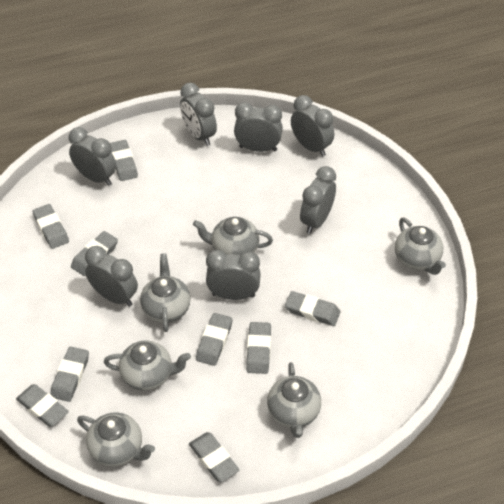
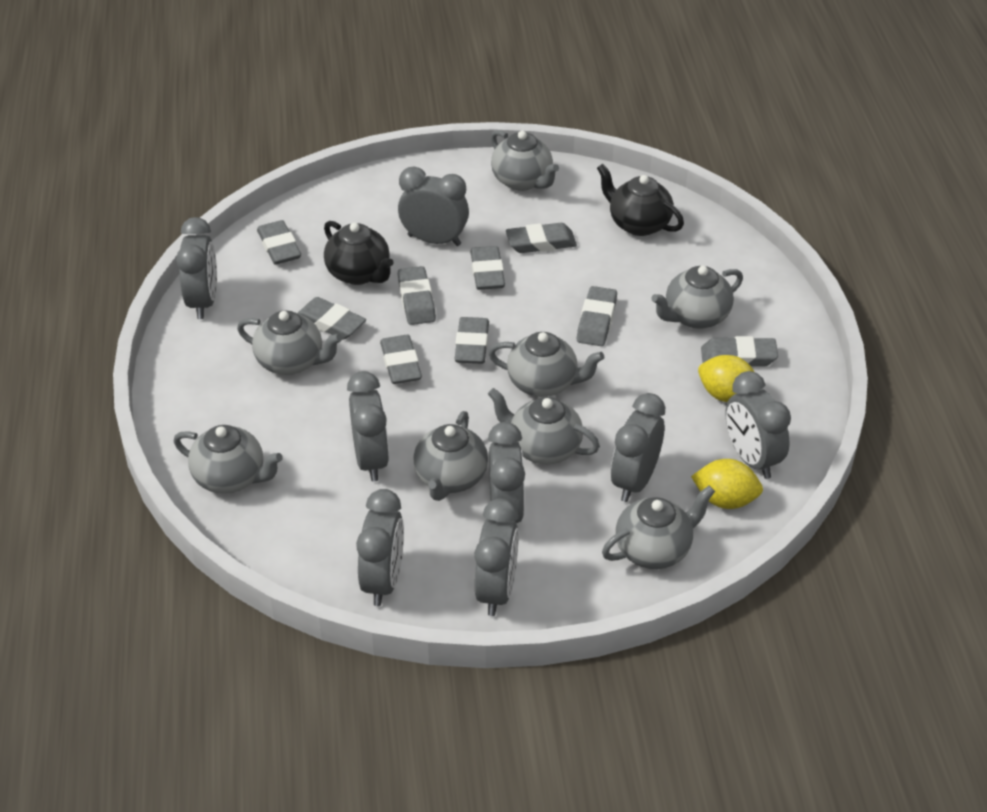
black teapot: 0 -> 2
grey clock: 7 -> 8
grey teapot: 6 -> 8
yellow lemon: 0 -> 2

